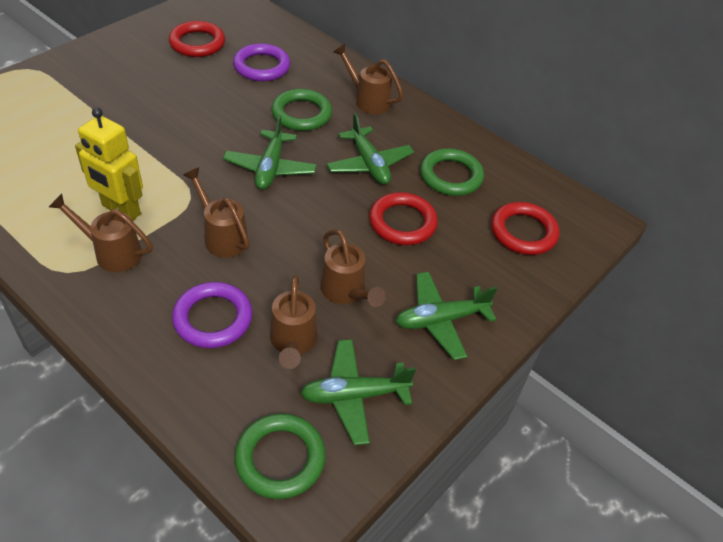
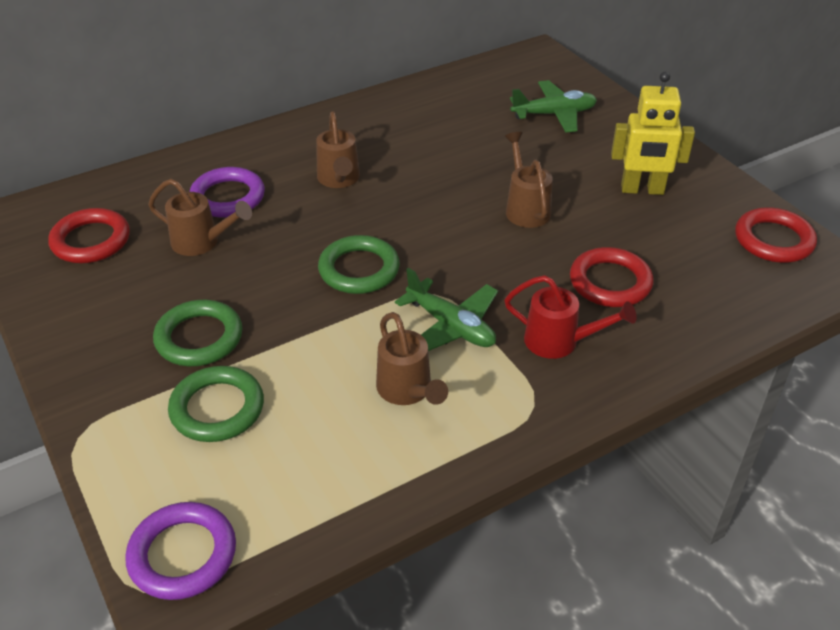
brown watering can: 5 -> 4
green plane: 4 -> 2
red watering can: 0 -> 1

